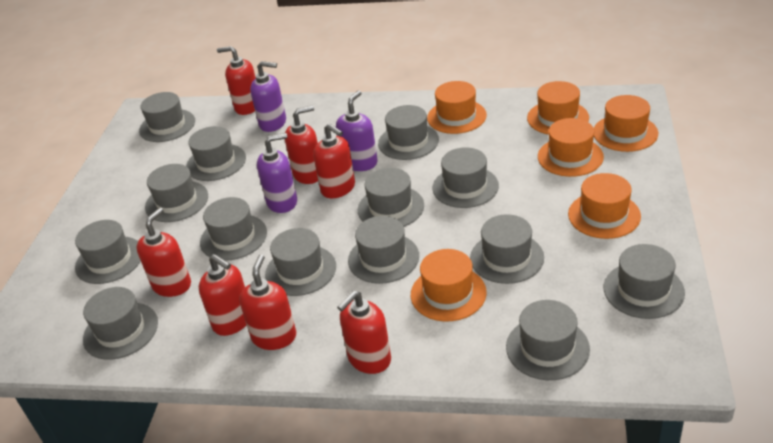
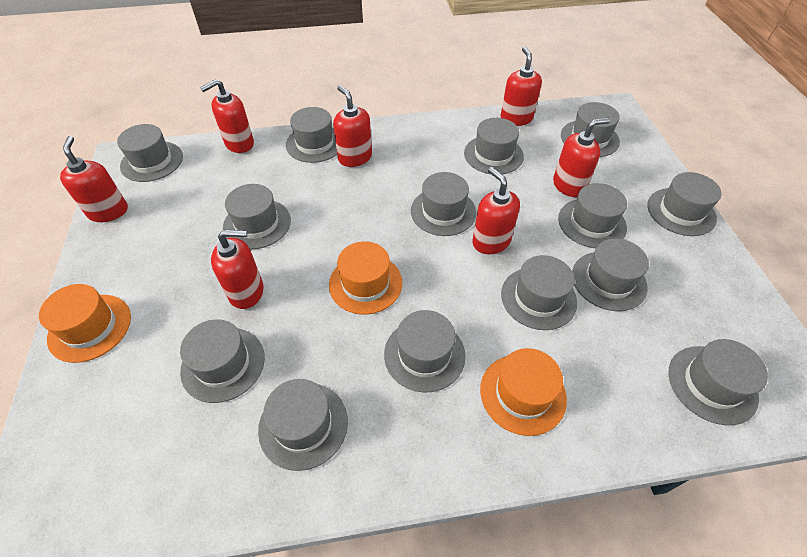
orange hat: 6 -> 3
purple soap dispenser: 3 -> 0

